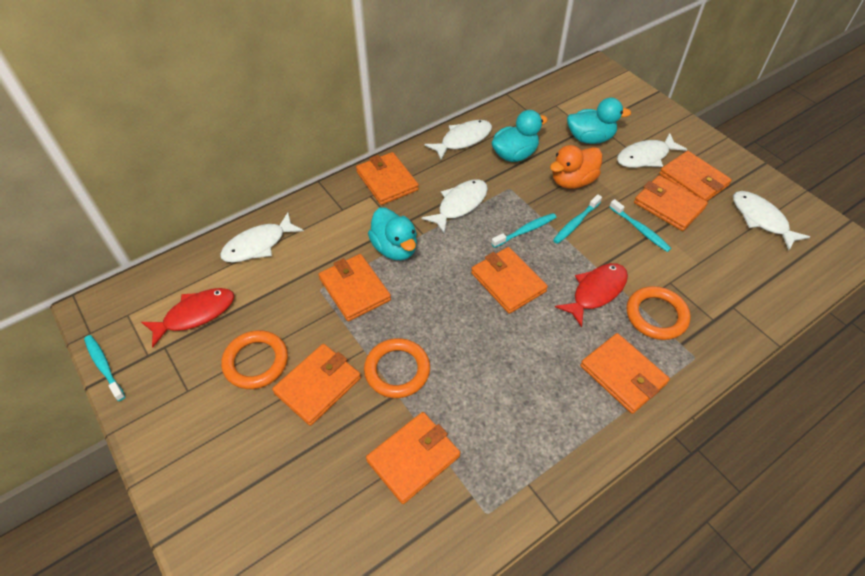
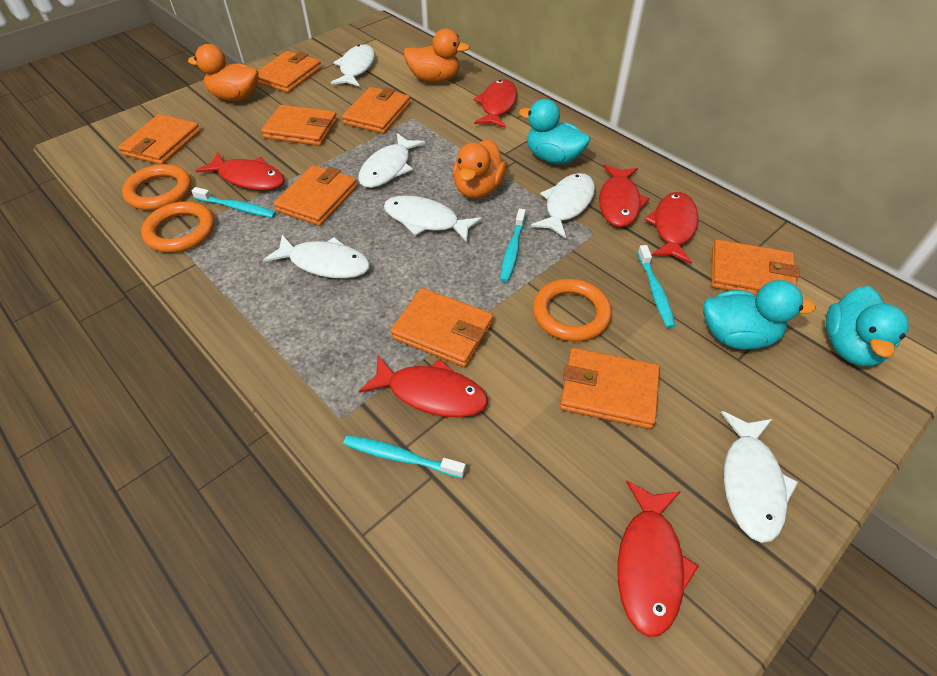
orange duck: 1 -> 3
red fish: 2 -> 6
white fish: 5 -> 6

